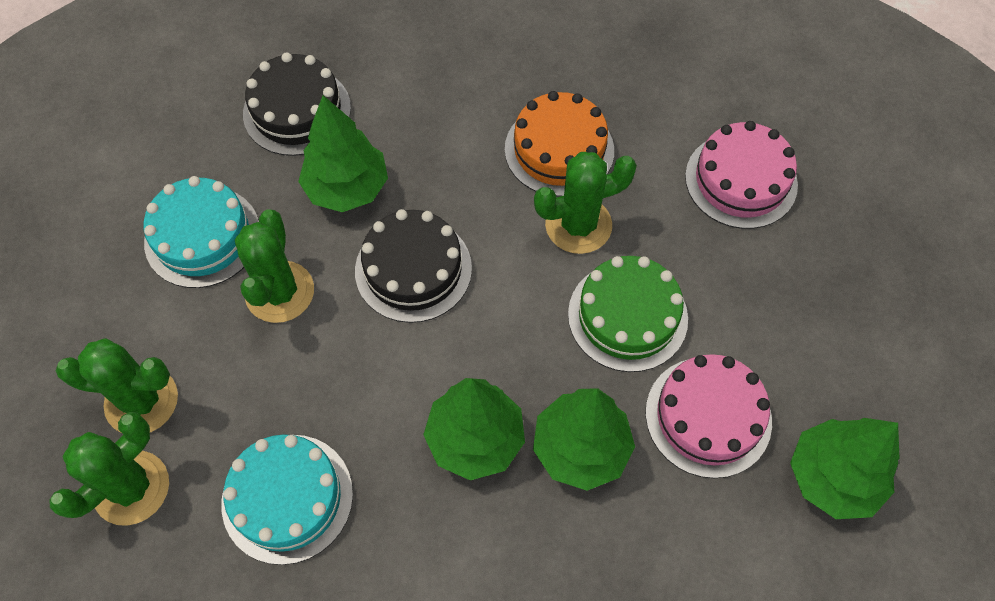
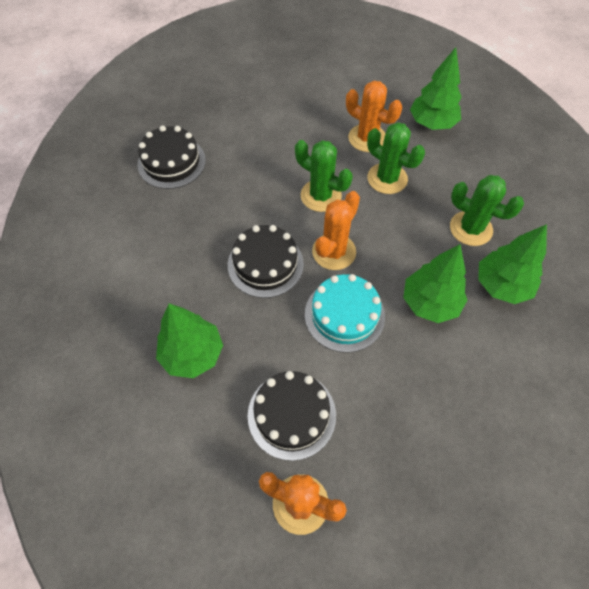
black cake: 2 -> 3
green cactus: 4 -> 3
green cake: 1 -> 0
orange cactus: 0 -> 3
orange cake: 1 -> 0
pink cake: 2 -> 0
turquoise cake: 2 -> 1

